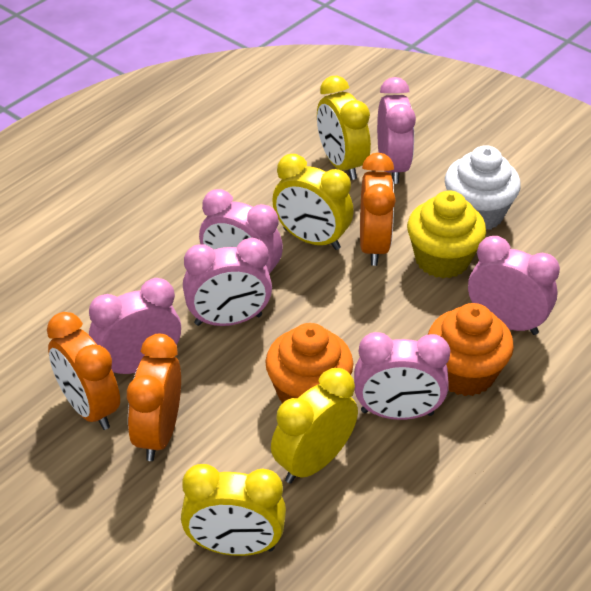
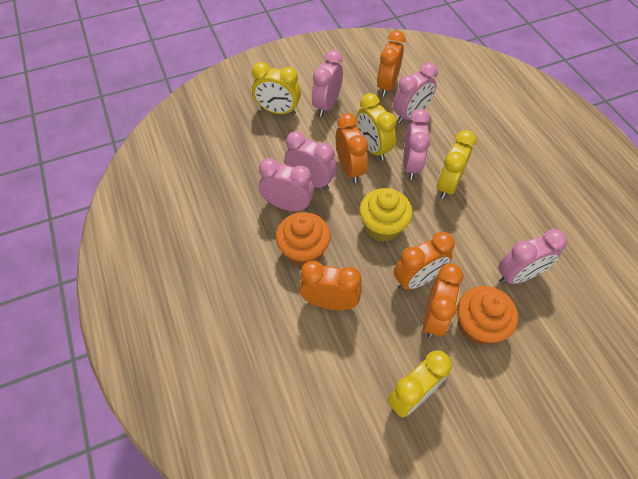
orange clock: 3 -> 5
white cupcake: 1 -> 0

